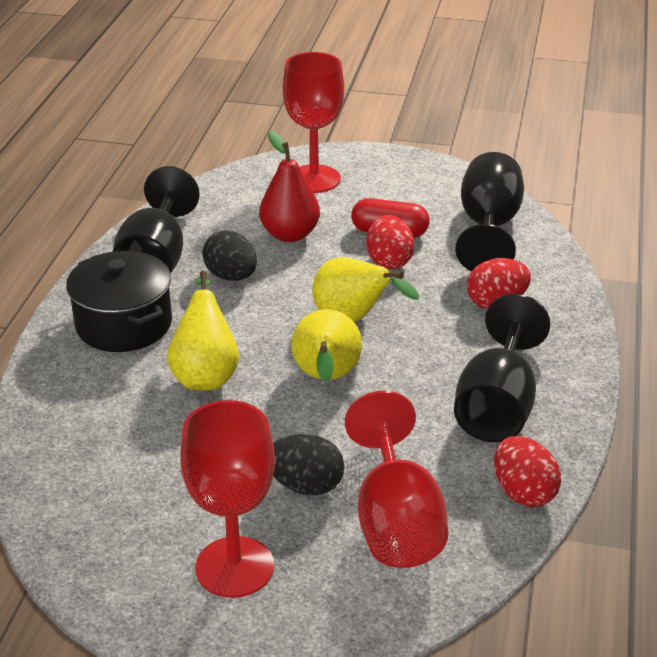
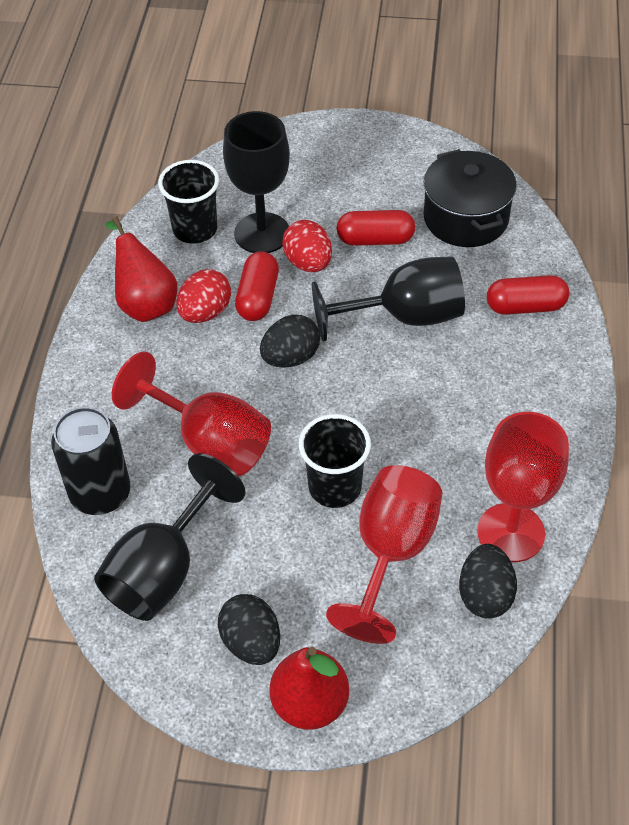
black can: 0 -> 1
black cup: 0 -> 2
black egg: 2 -> 3
red capsule: 1 -> 3
red egg: 3 -> 2
red pear: 1 -> 2
yellow pear: 3 -> 0

